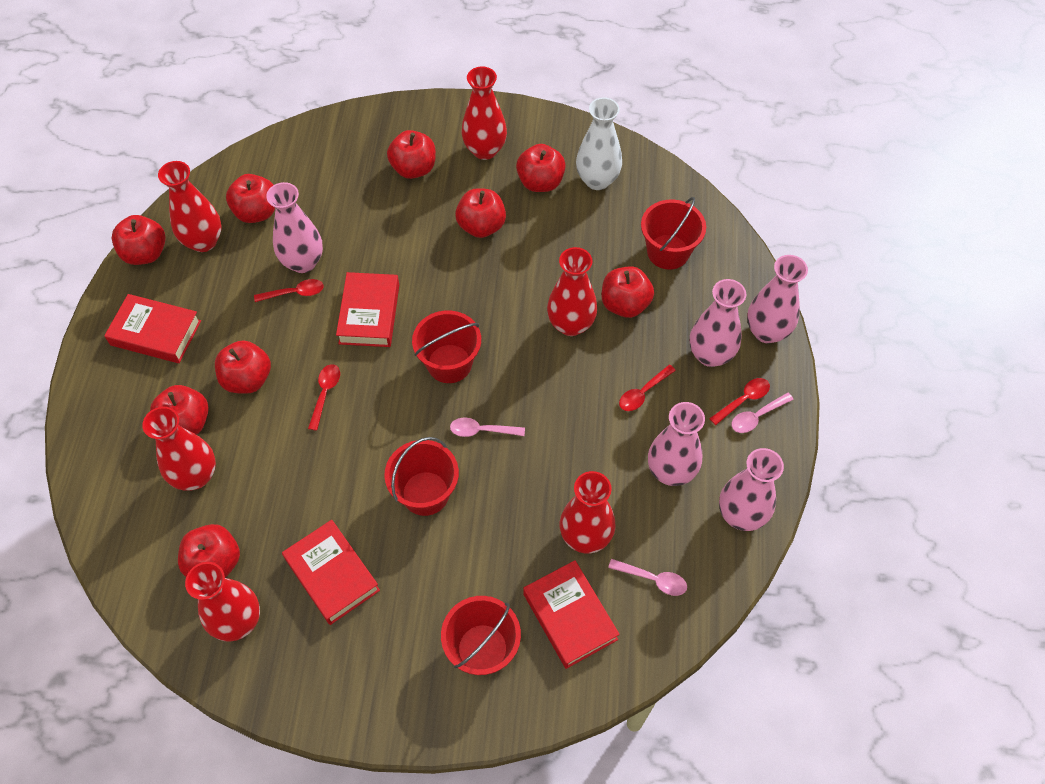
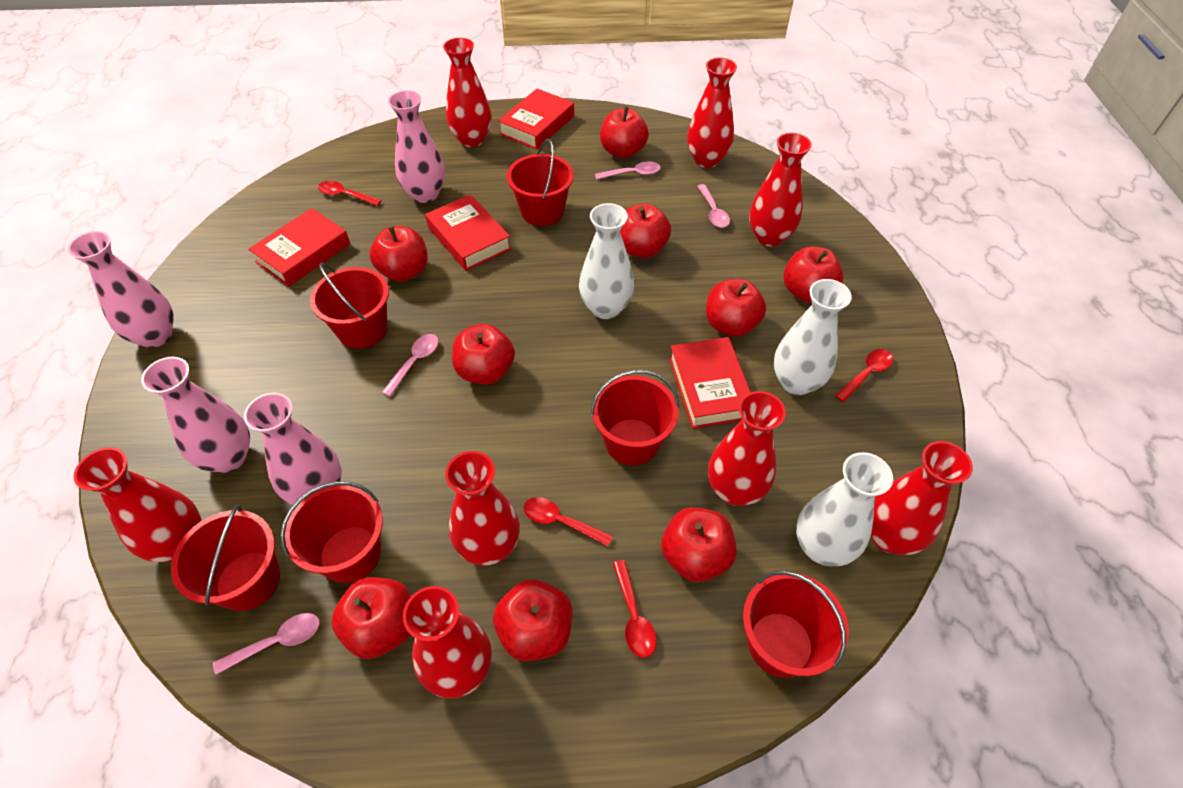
pink spoon: 3 -> 4
pink vase: 5 -> 4
red bucket: 4 -> 6
red vase: 6 -> 8
white vase: 1 -> 3

